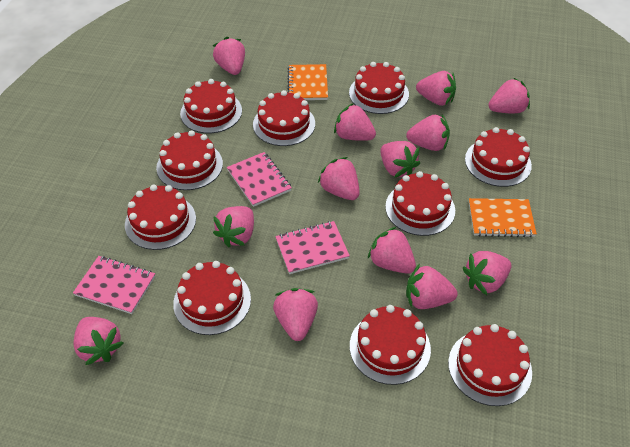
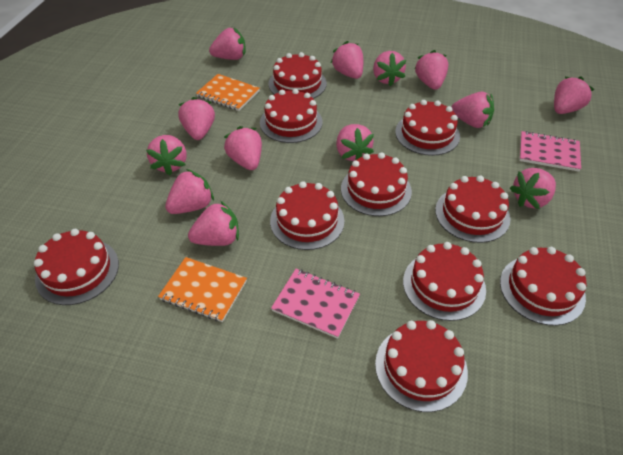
pink notebook: 3 -> 2

